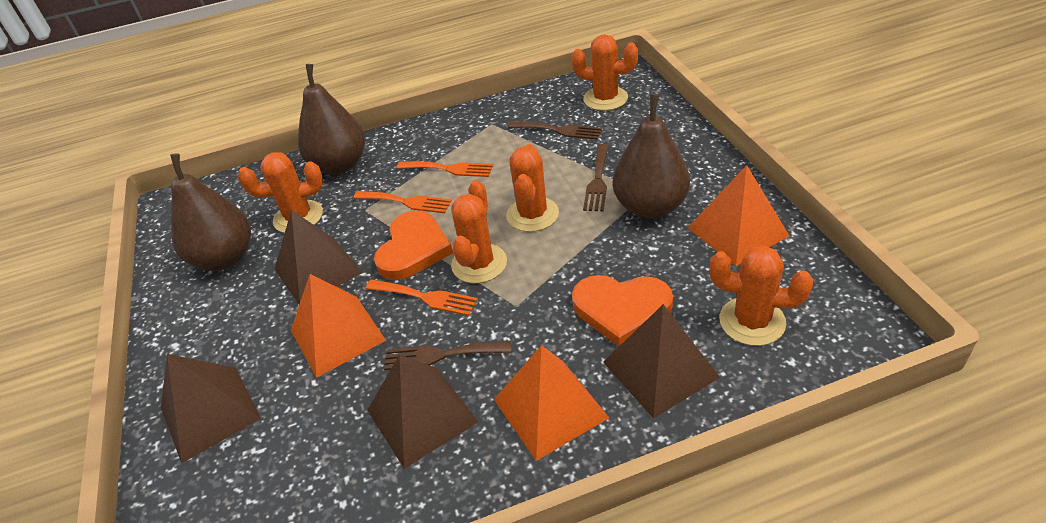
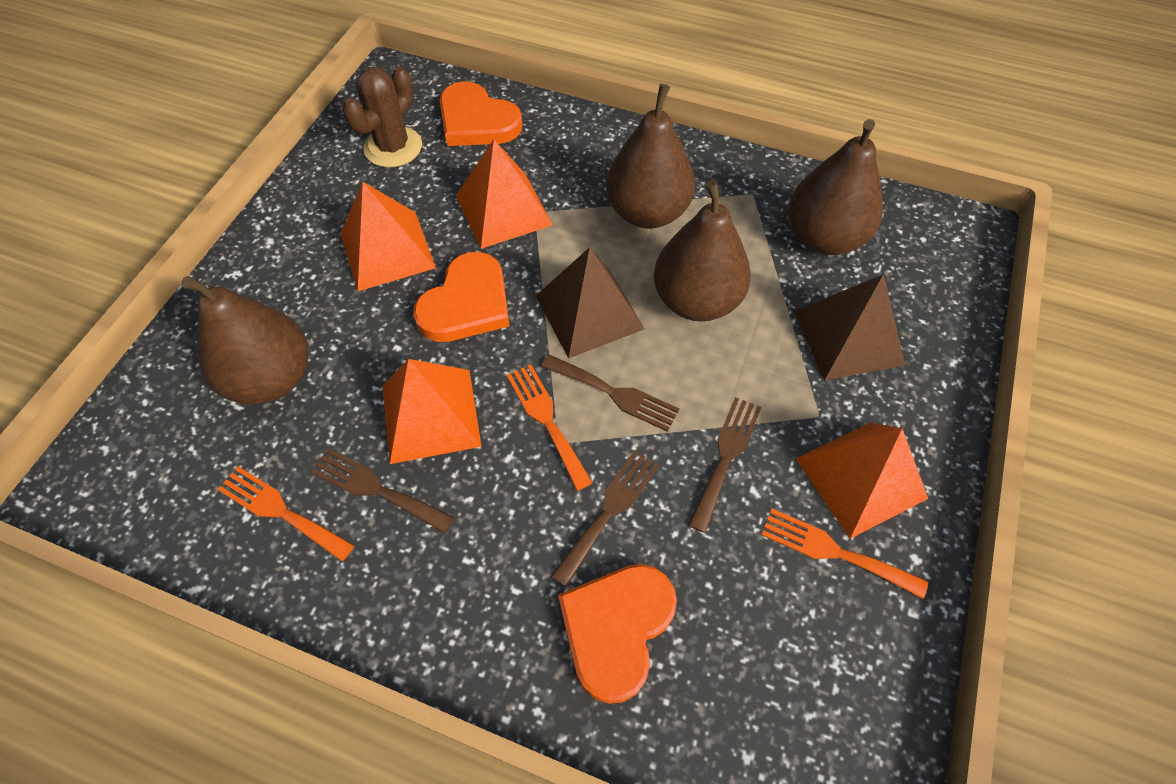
brown cactus: 0 -> 1
brown fork: 3 -> 4
brown pear: 3 -> 4
brown pyramid: 4 -> 2
orange cactus: 5 -> 0
orange heart: 2 -> 3
orange pyramid: 3 -> 4

